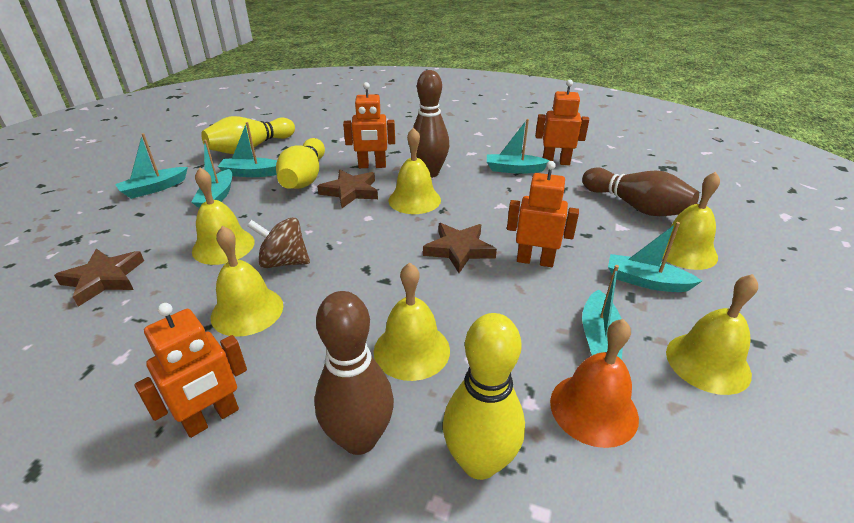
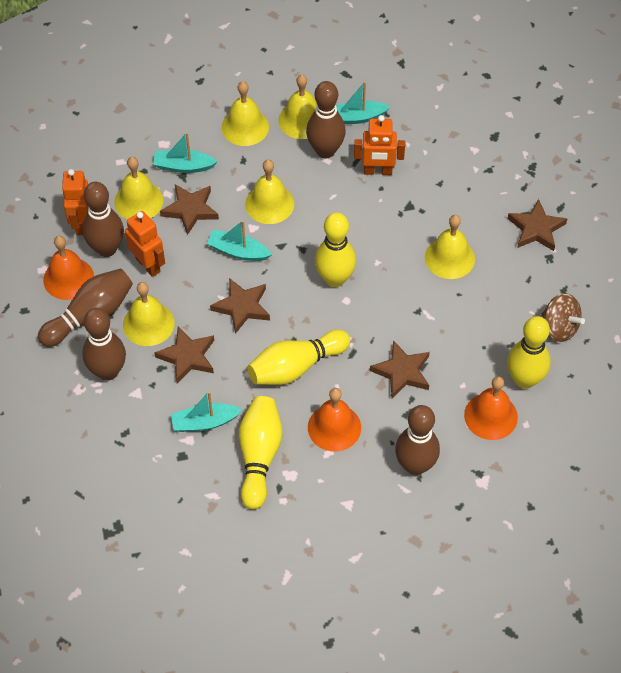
brown bowling pin: 3 -> 5
brown star: 3 -> 5
orange bell: 1 -> 3
orange robot: 4 -> 3
turquoise boat: 6 -> 4
yellow bowling pin: 3 -> 4

